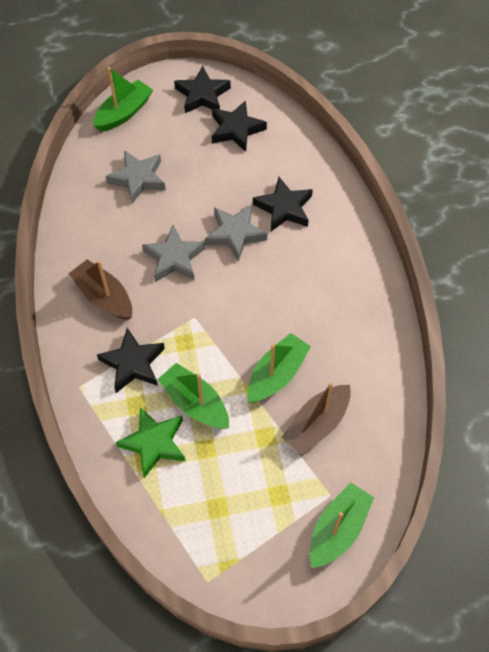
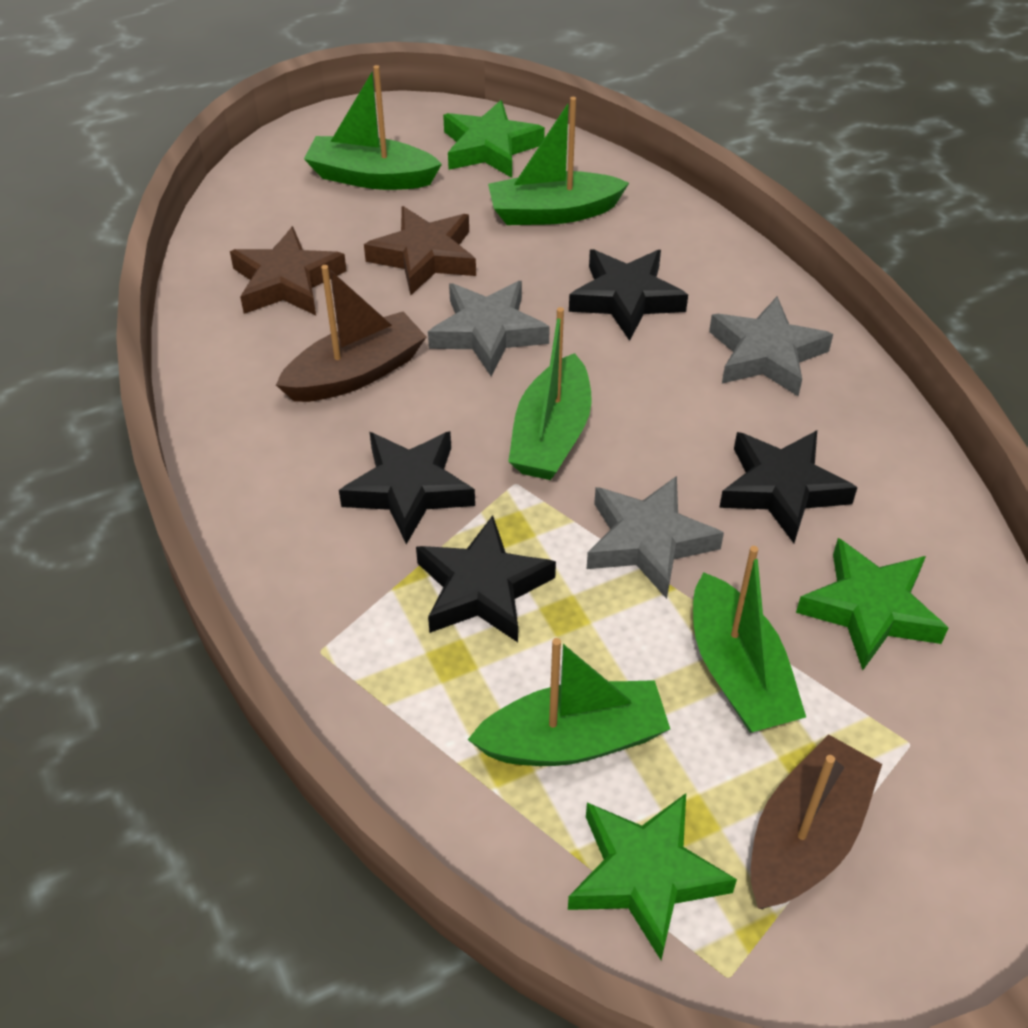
brown star: 0 -> 2
green boat: 4 -> 5
green star: 1 -> 3

